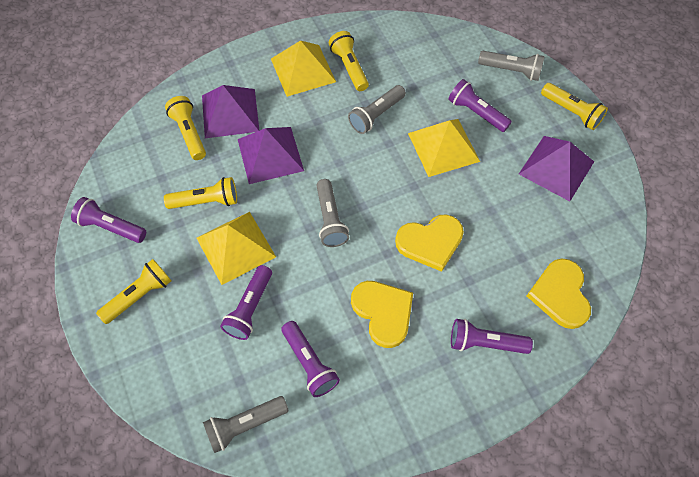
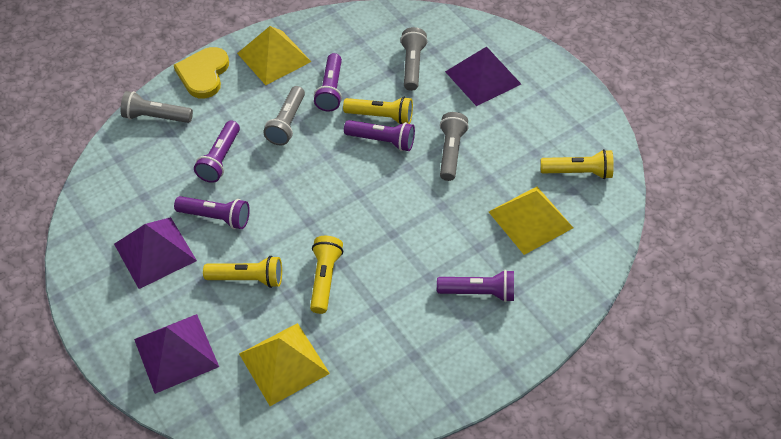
yellow flashlight: 5 -> 4
yellow heart: 3 -> 1

